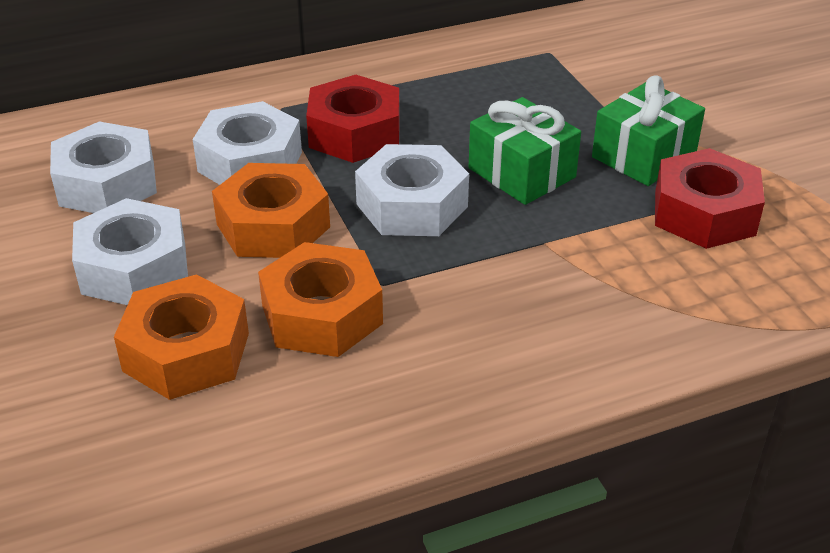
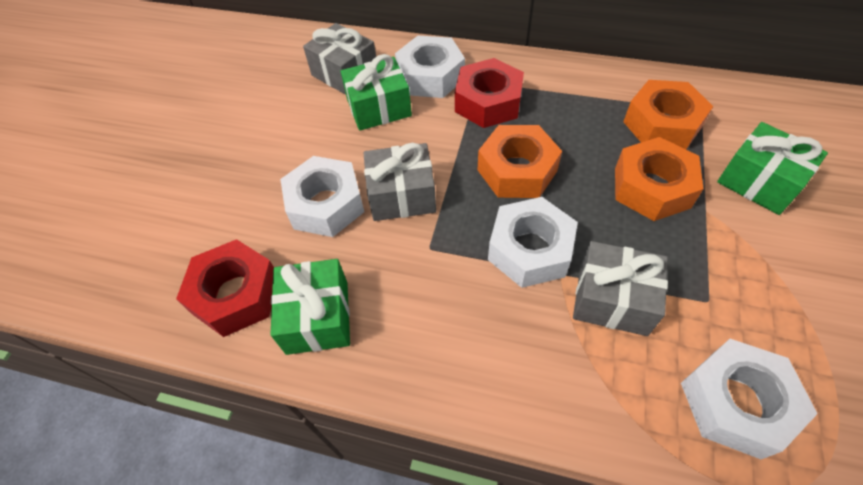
green gift: 2 -> 3
grey gift: 0 -> 3

